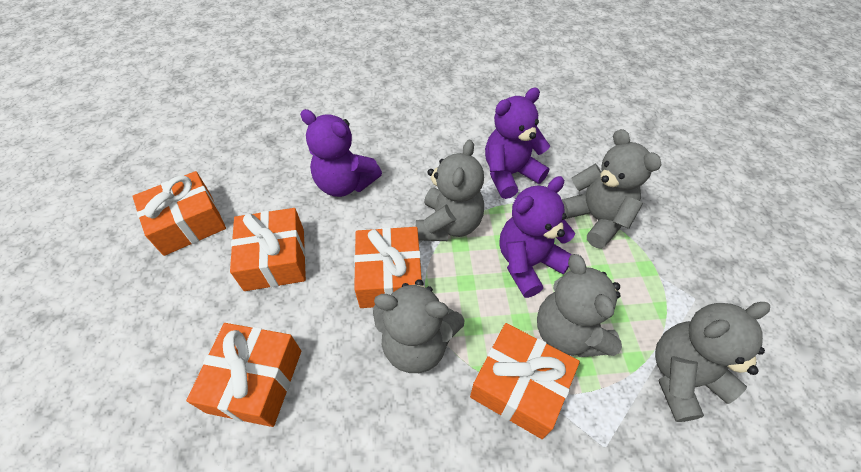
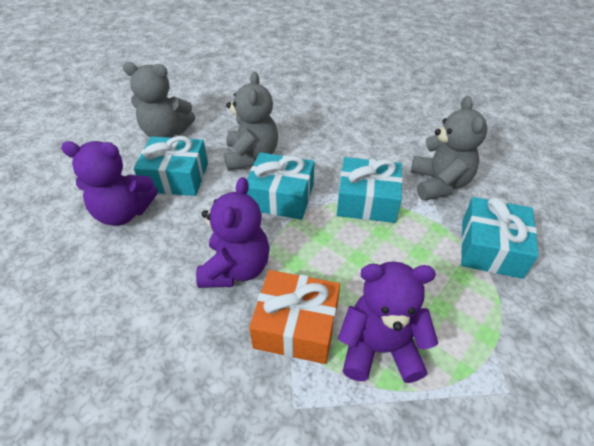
grey teddy bear: 5 -> 3
orange gift: 5 -> 1
turquoise gift: 0 -> 4

